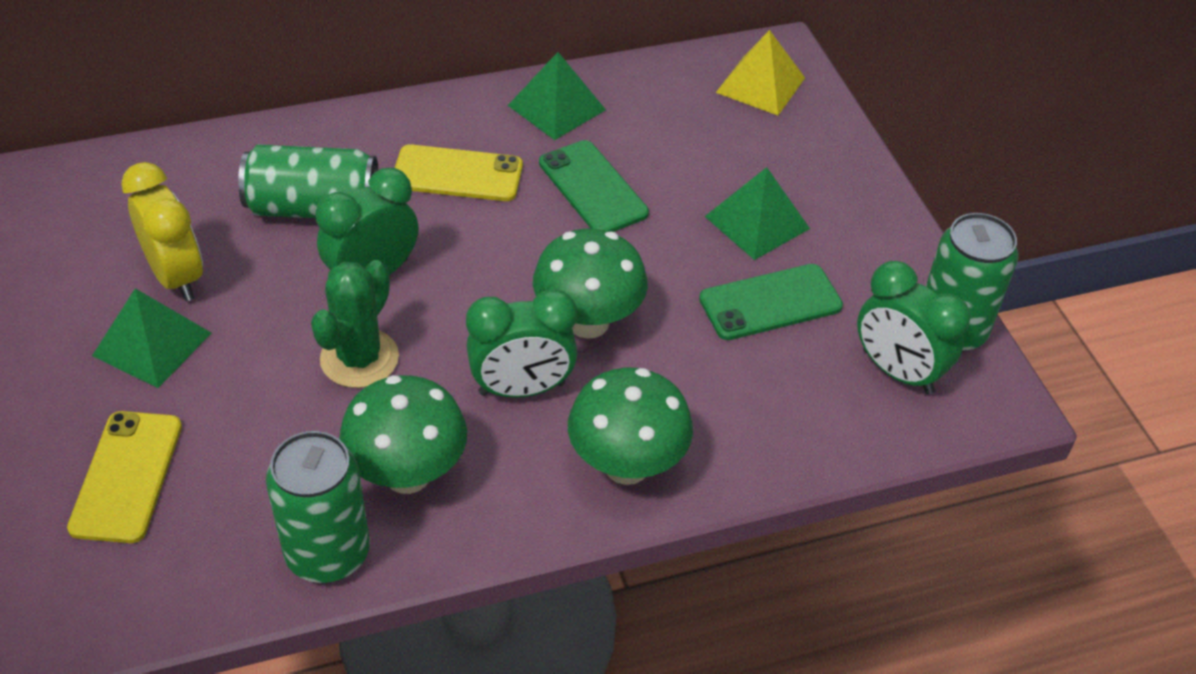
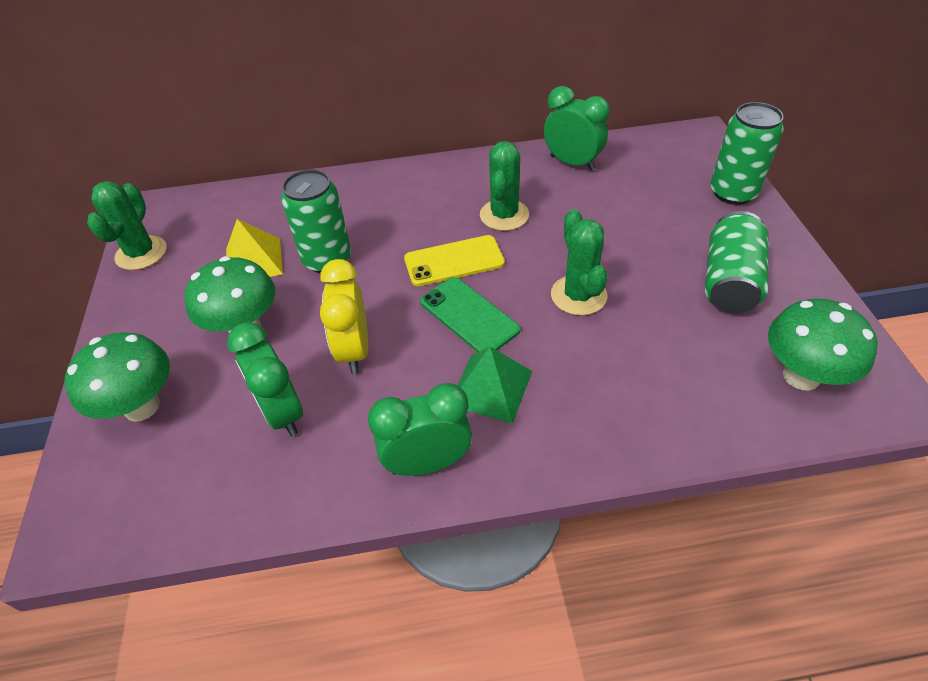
green cactus: 1 -> 3
green phone: 2 -> 1
green pyramid: 3 -> 1
yellow phone: 2 -> 1

